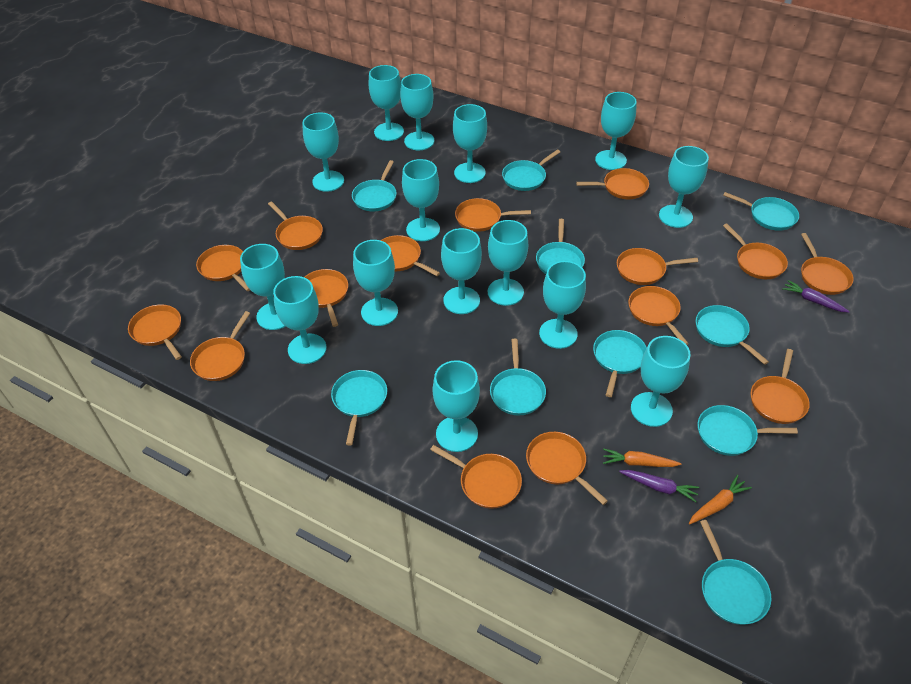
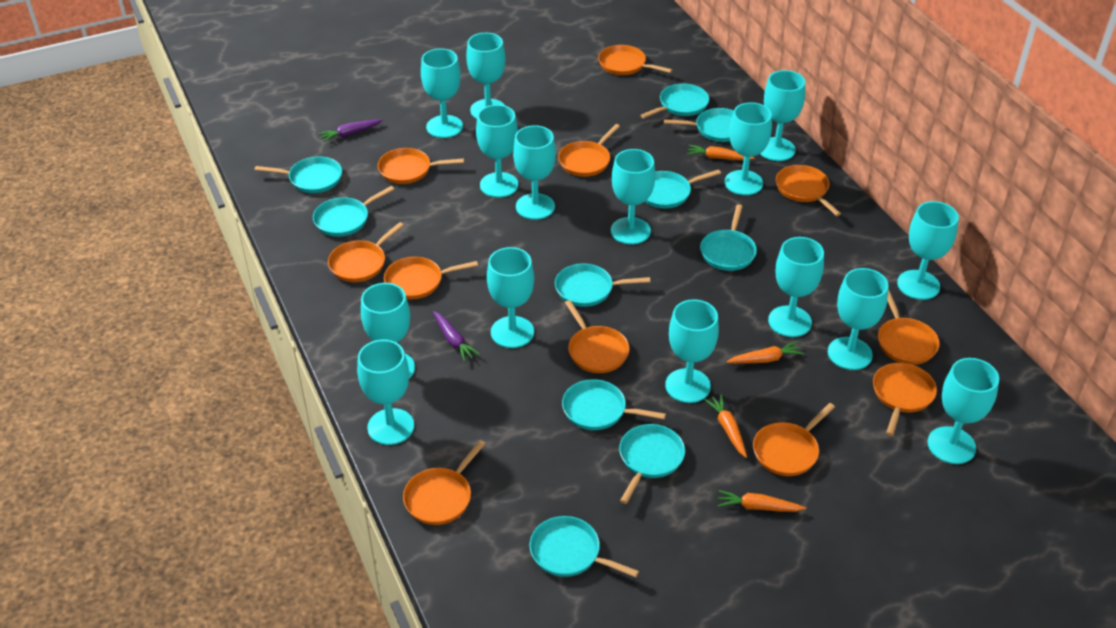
orange carrot: 2 -> 4
orange pan: 15 -> 11

